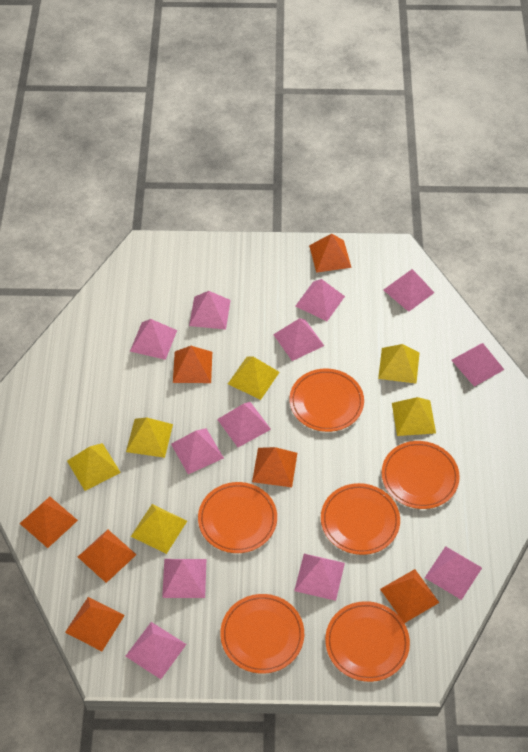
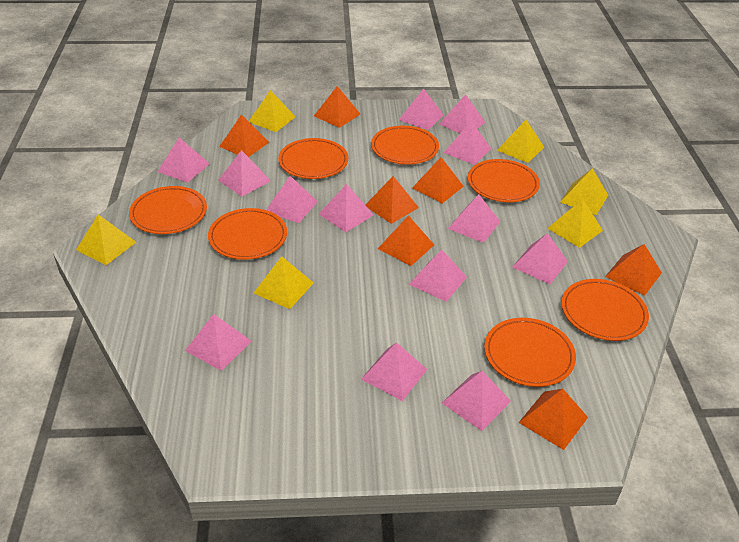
orange plate: 6 -> 7
pink pyramid: 12 -> 13

